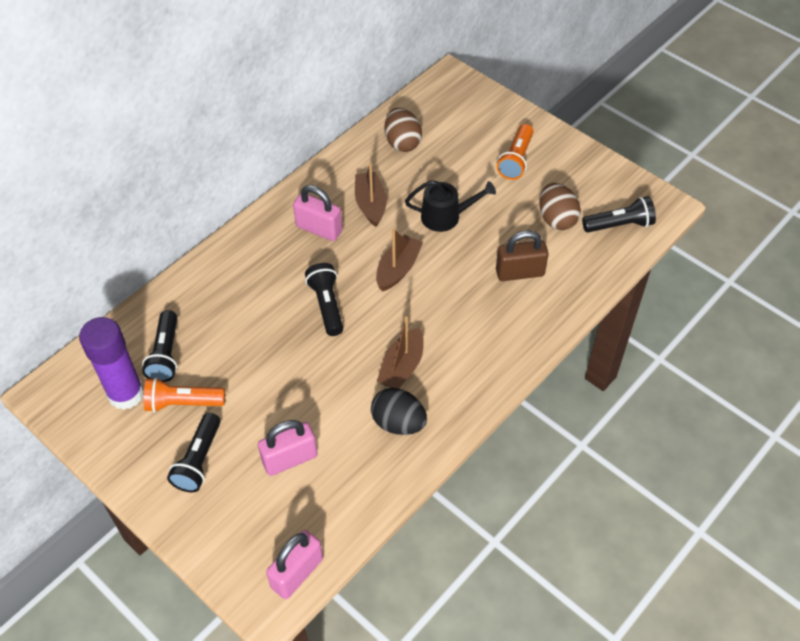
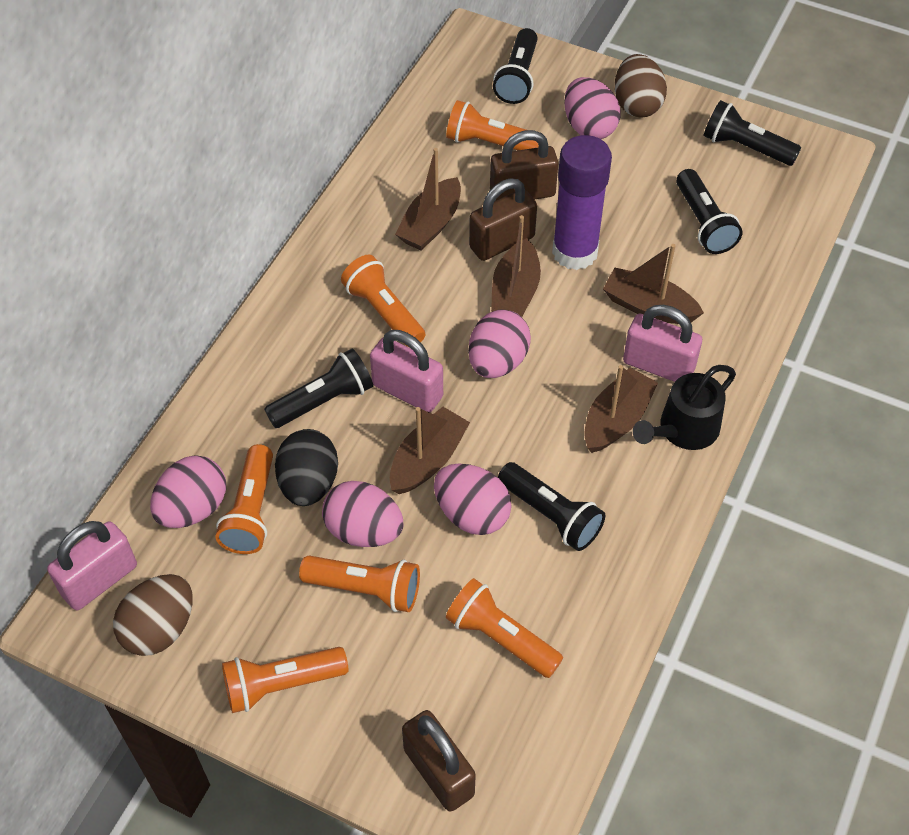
black flashlight: 4 -> 5
brown boat: 3 -> 5
brown padlock: 1 -> 3
orange flashlight: 2 -> 6
pink egg: 0 -> 5

